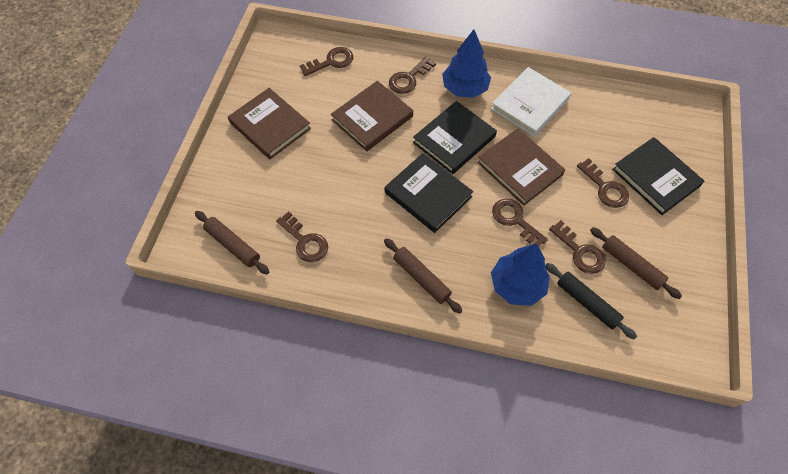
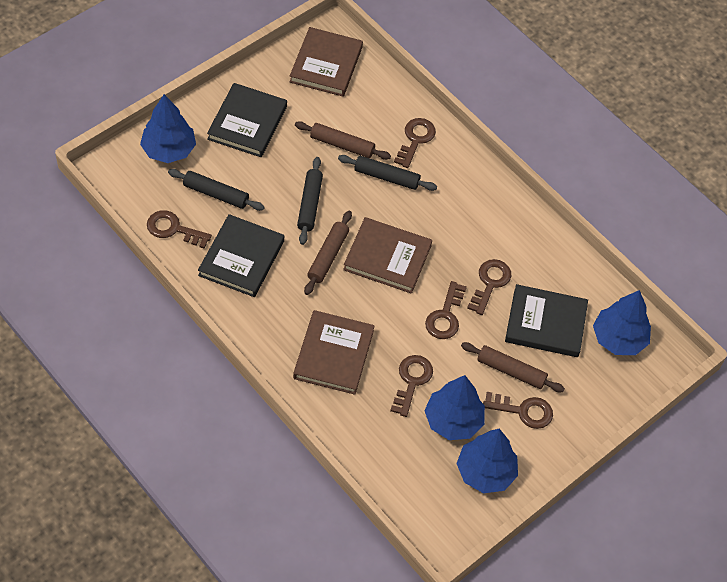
black rolling pin: 1 -> 3
blue tree: 2 -> 4
white book: 1 -> 0

